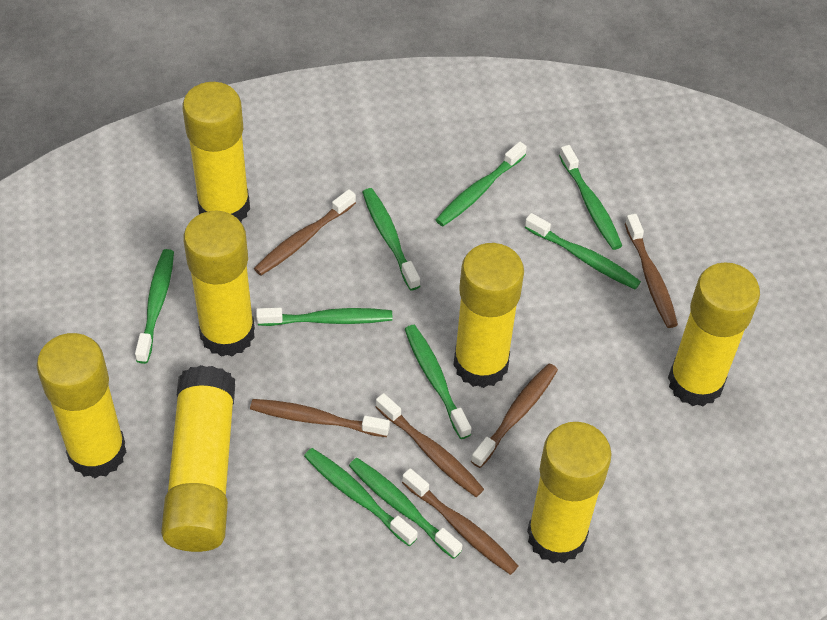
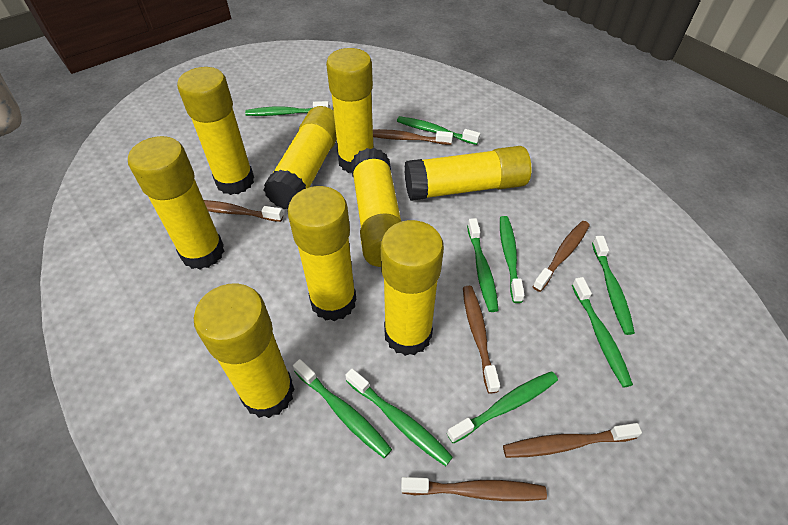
yellow glue stick: 7 -> 9

